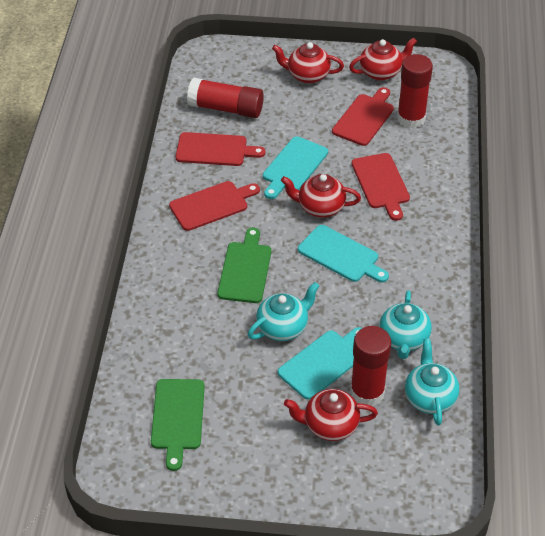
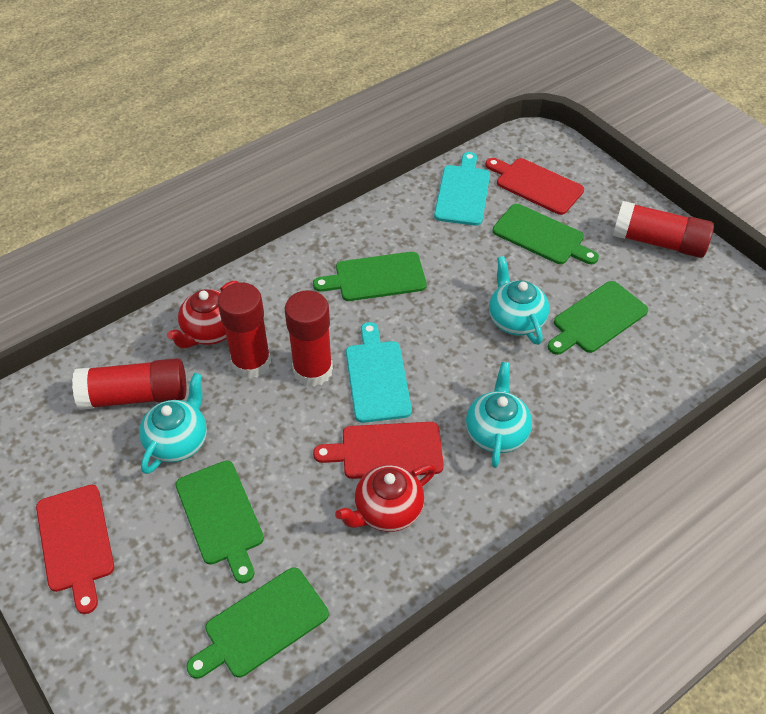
green cutting board: 2 -> 5
red cutting board: 4 -> 3
red glue stick: 3 -> 4
red teapot: 4 -> 2
turquoise cutting board: 3 -> 2

